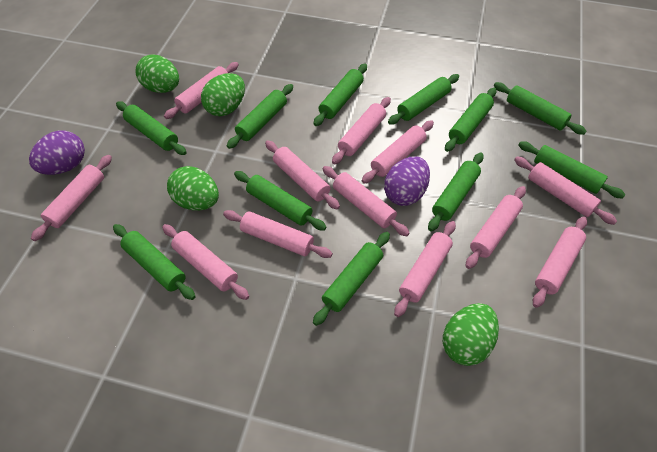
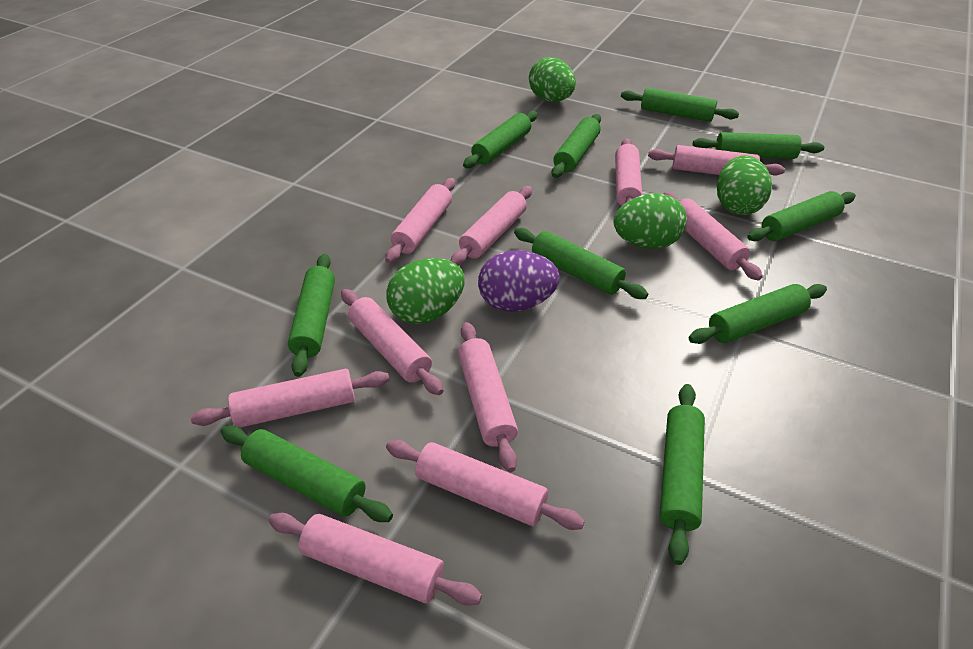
green rolling pin: 11 -> 10
pink rolling pin: 12 -> 10
purple egg: 2 -> 1

